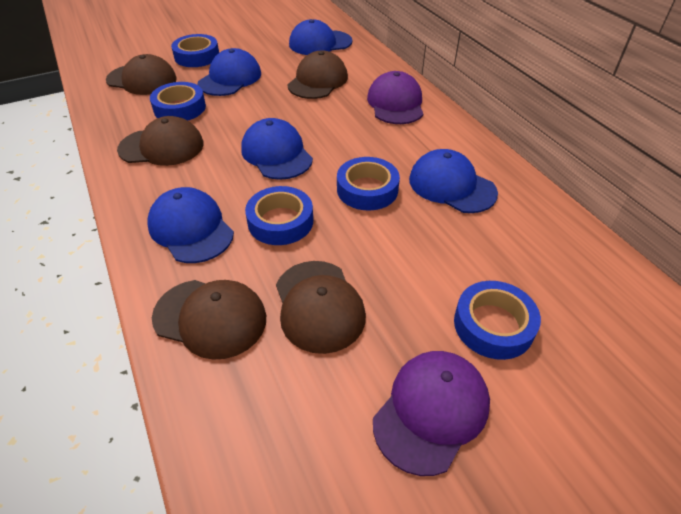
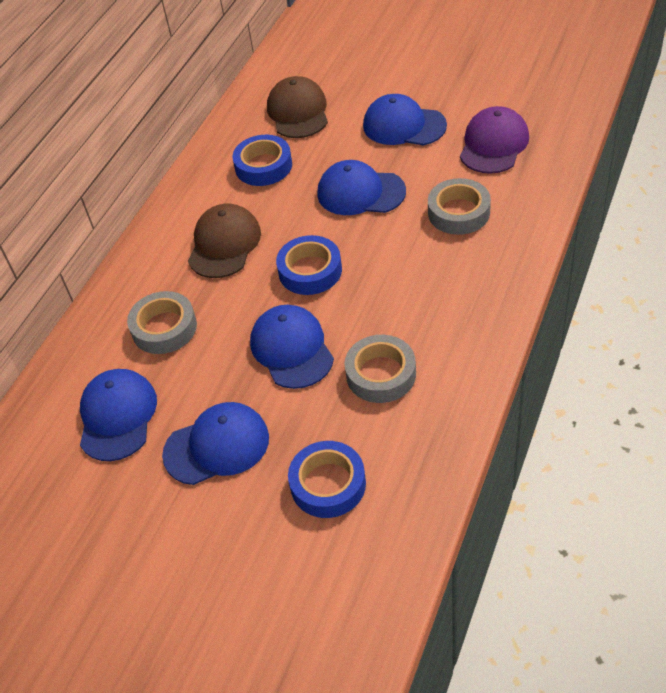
blue tape: 5 -> 3
brown cap: 5 -> 2
grey tape: 0 -> 3
purple cap: 2 -> 1

